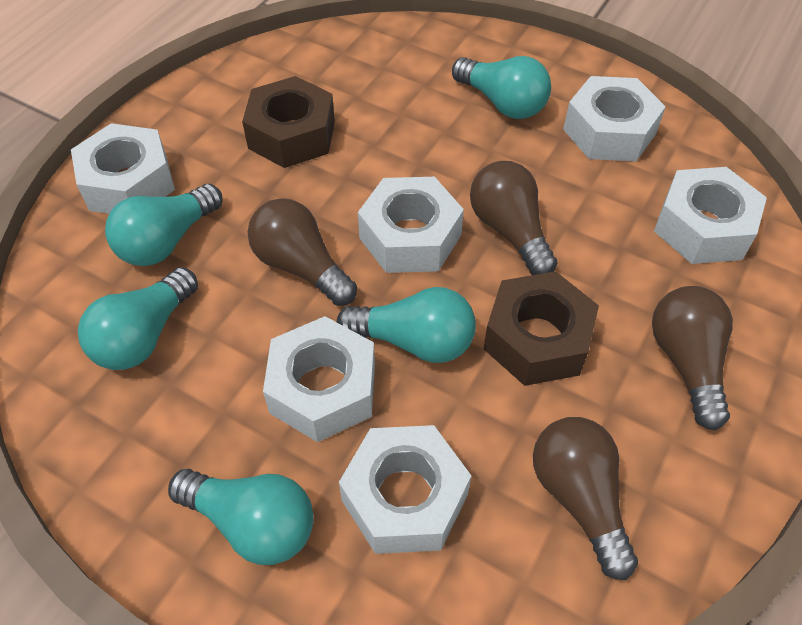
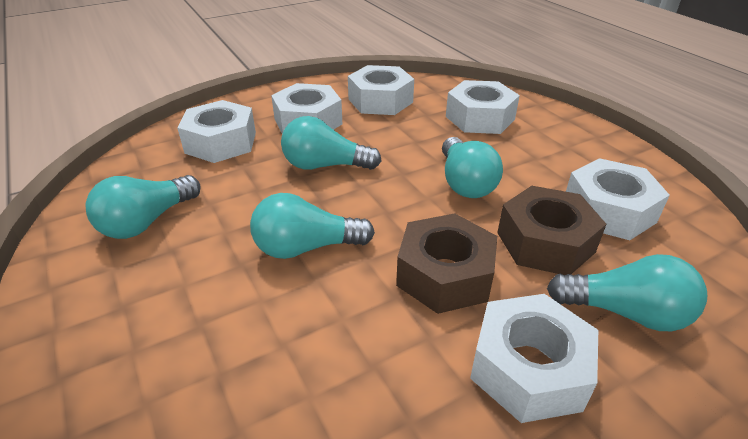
brown light bulb: 4 -> 0

